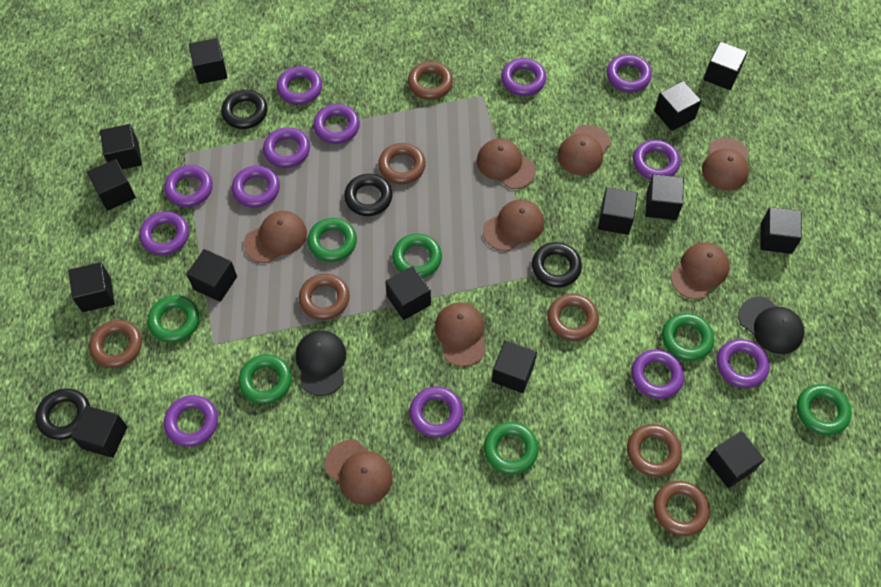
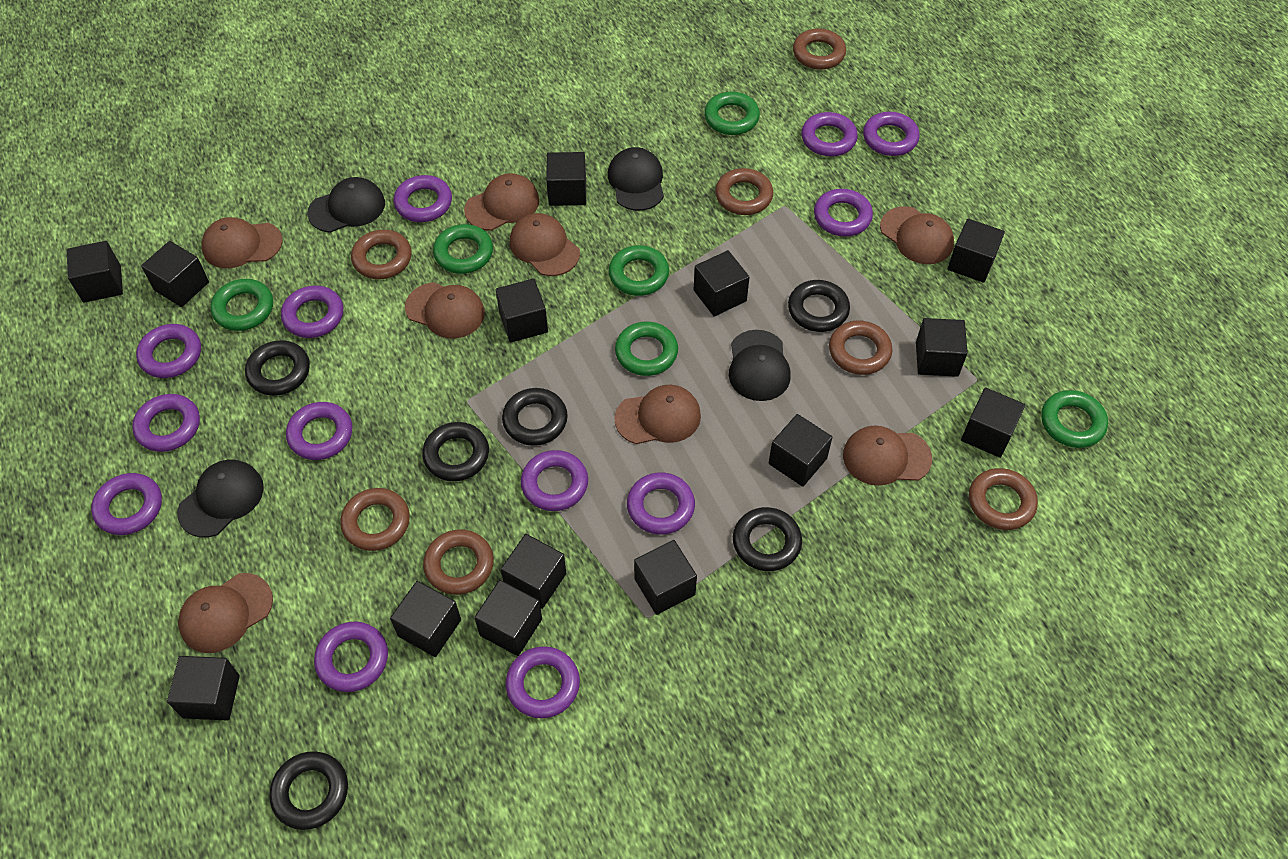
black cap: 2 -> 4
black ring: 4 -> 6
green ring: 7 -> 6

